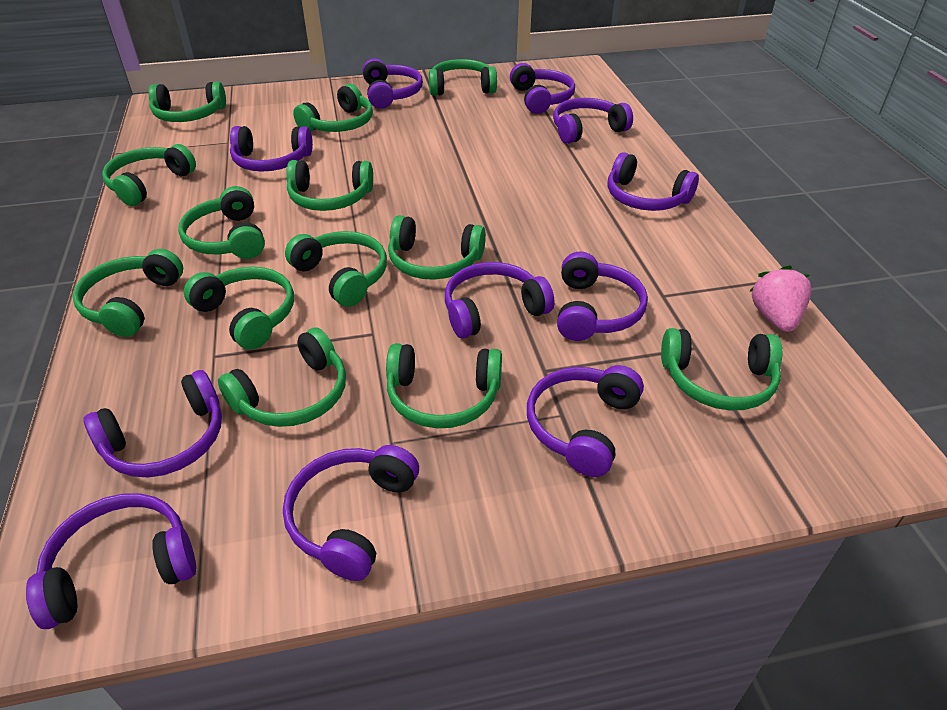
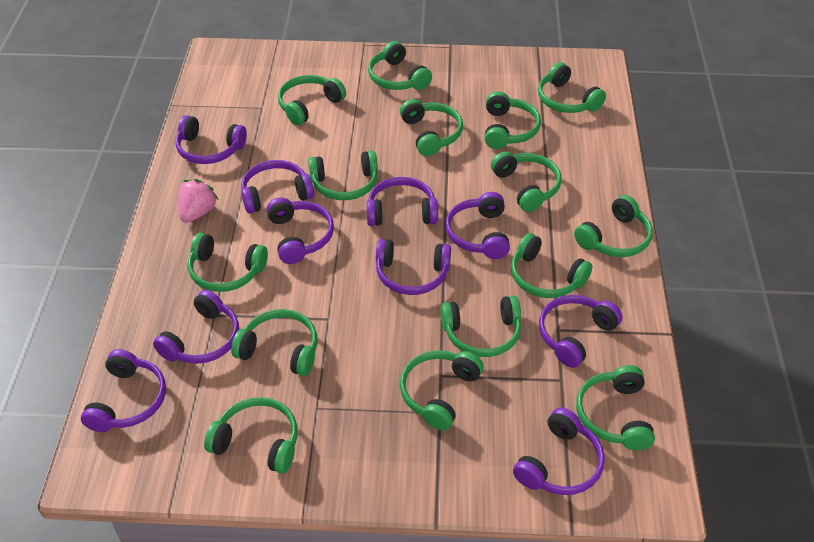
green headphones: 13 -> 15
purple headphones: 11 -> 10

